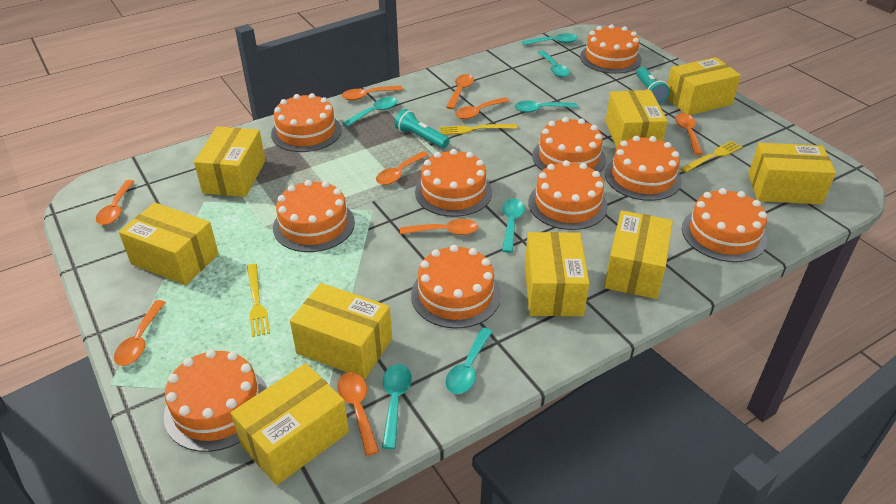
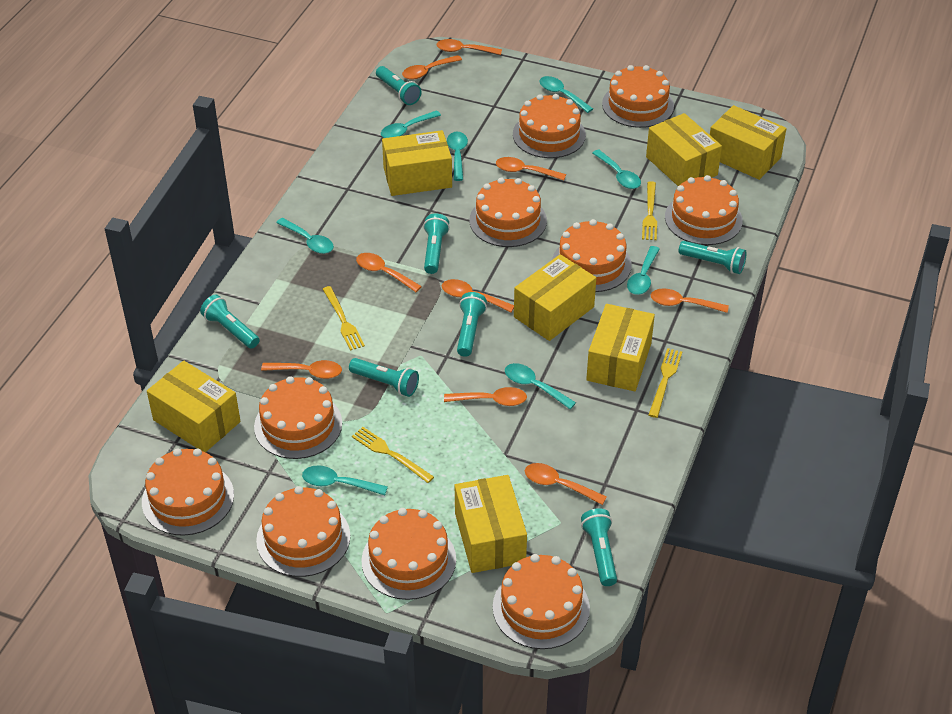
turquoise flashlight: 2 -> 7
turquoise spoon: 7 -> 8
yellow box: 9 -> 7
yellow fork: 3 -> 4

